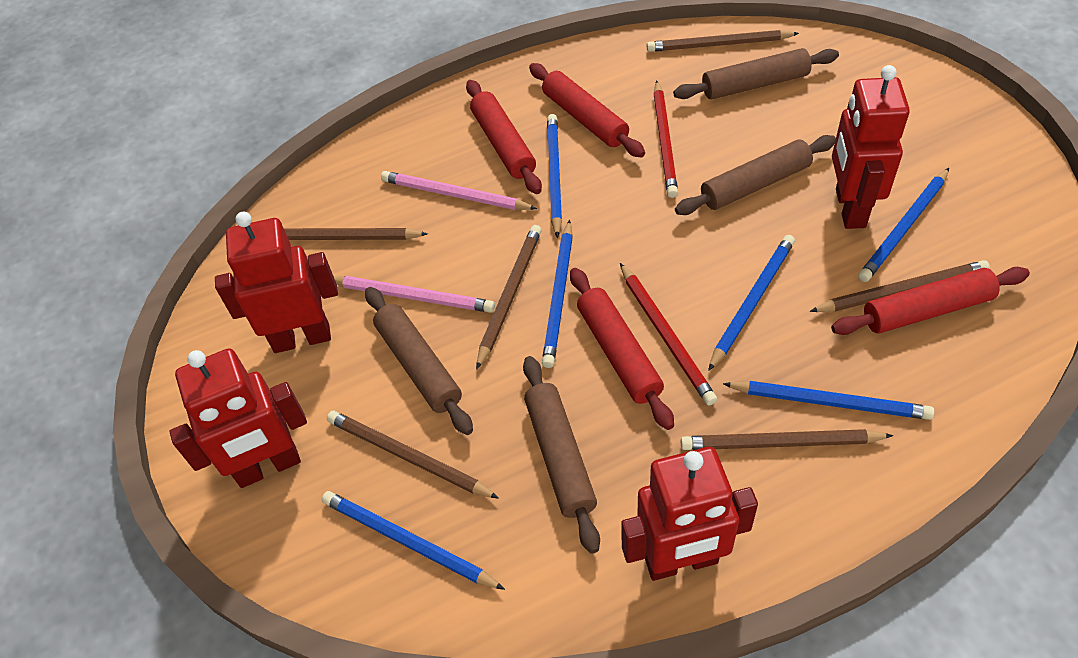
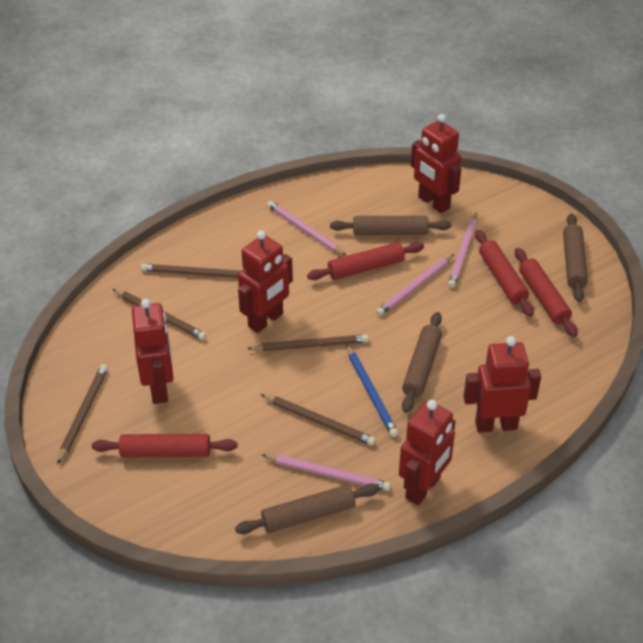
blue pencil: 6 -> 1
brown pencil: 6 -> 5
pink pencil: 2 -> 4
red pencil: 2 -> 0
red robot: 4 -> 5

